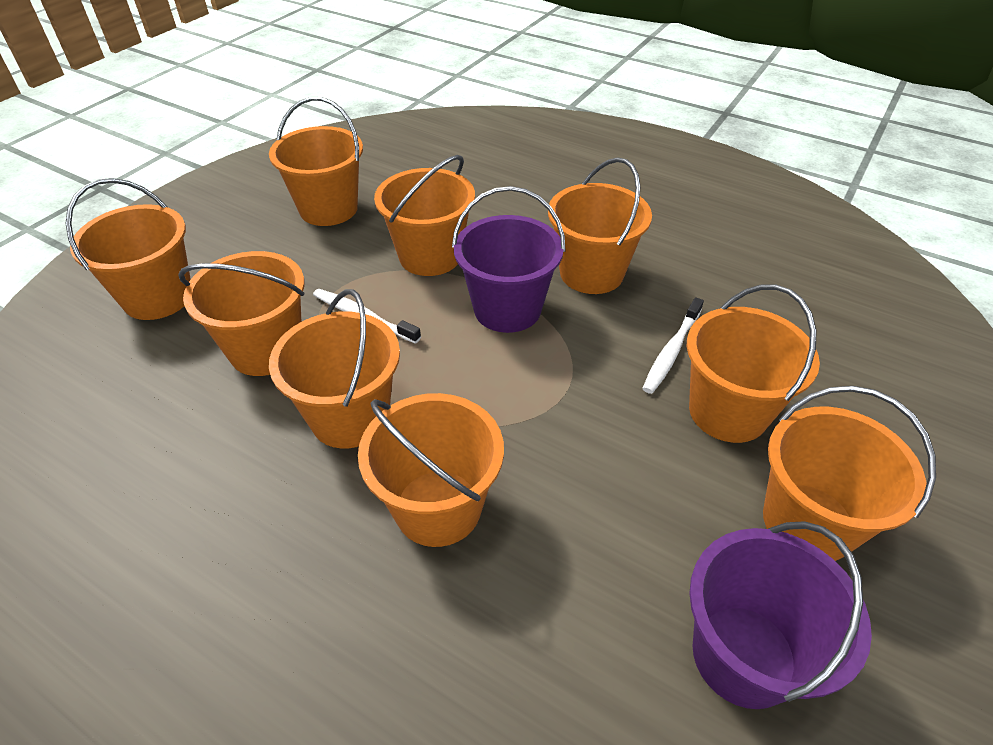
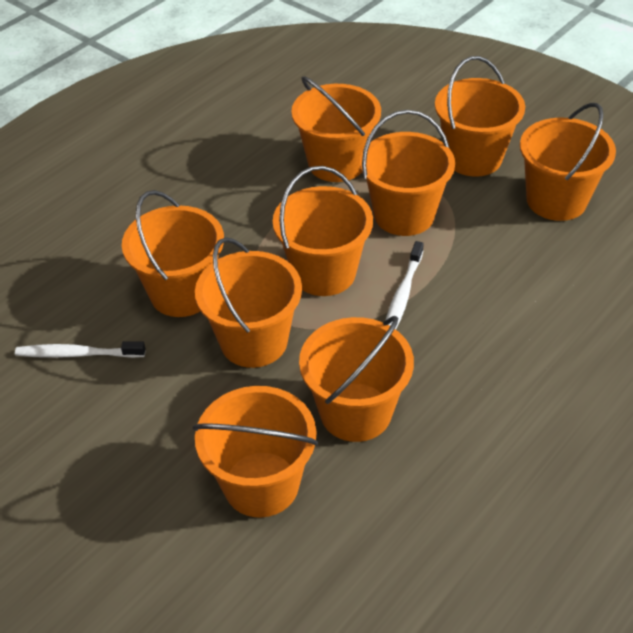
purple bucket: 2 -> 0

